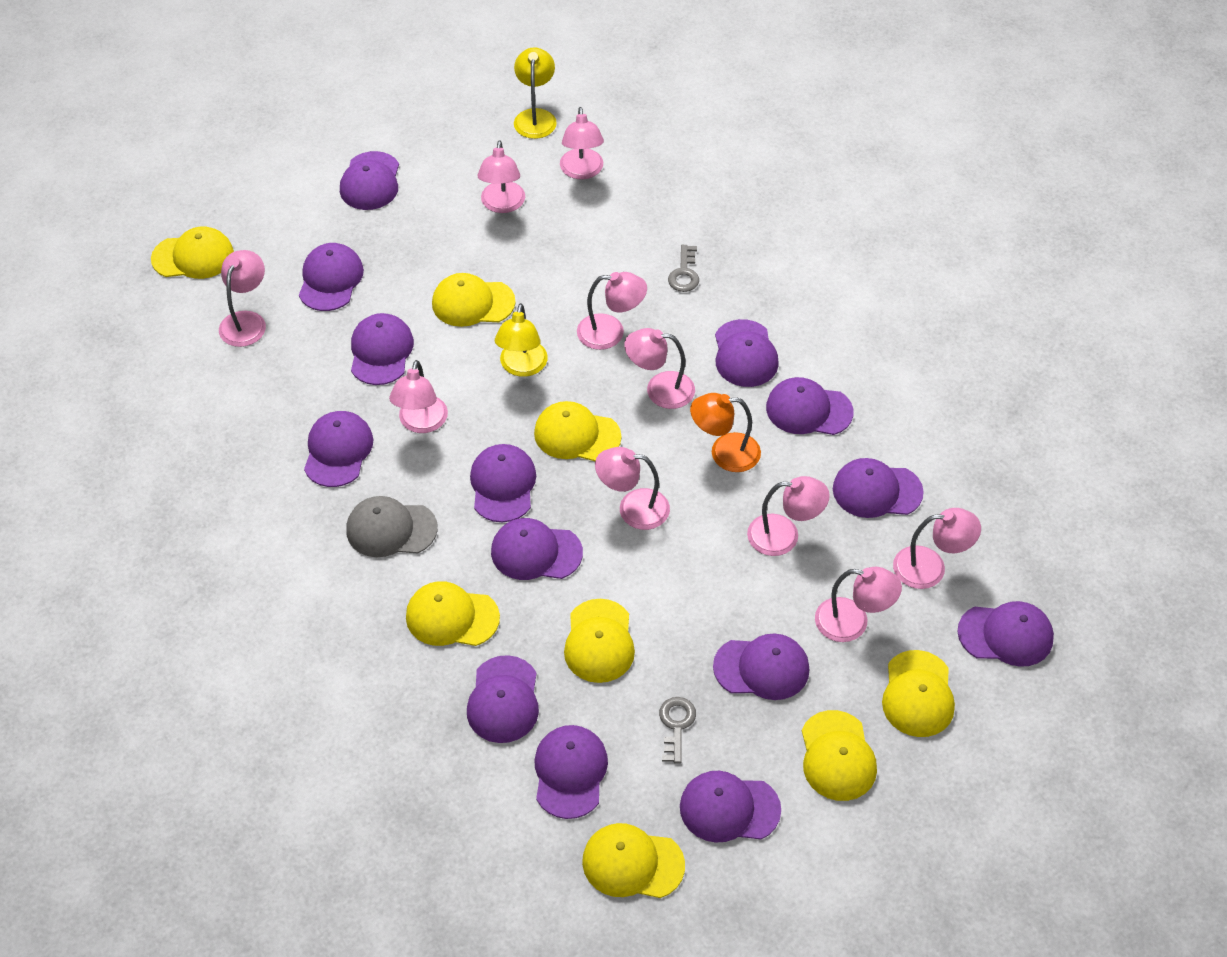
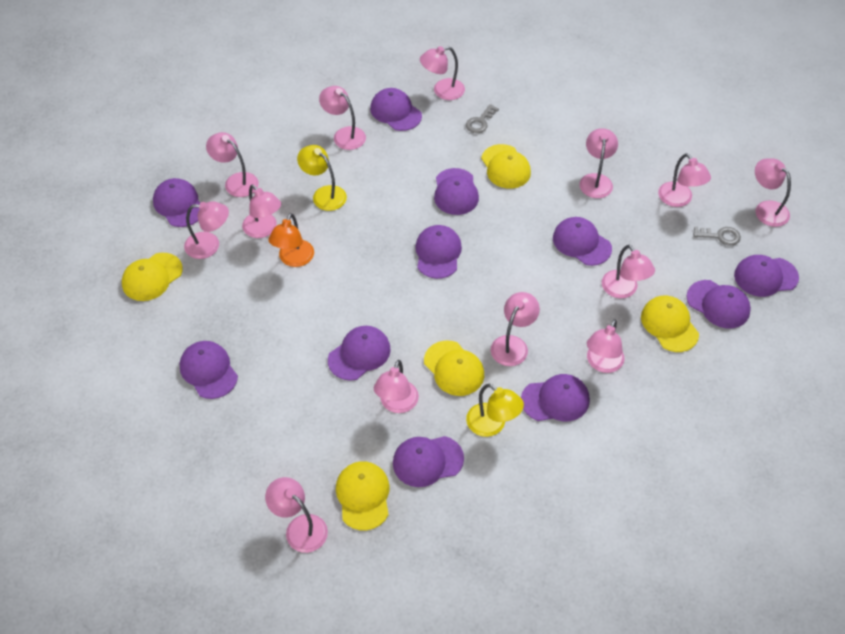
grey cap: 1 -> 0
pink lamp: 10 -> 13
purple cap: 14 -> 11
yellow cap: 8 -> 5

